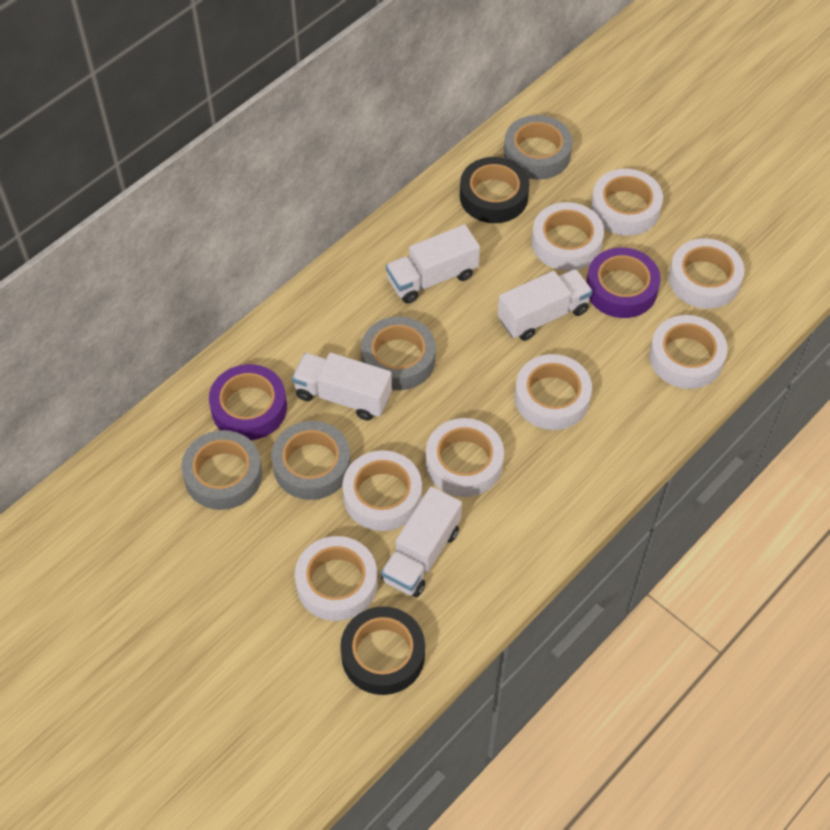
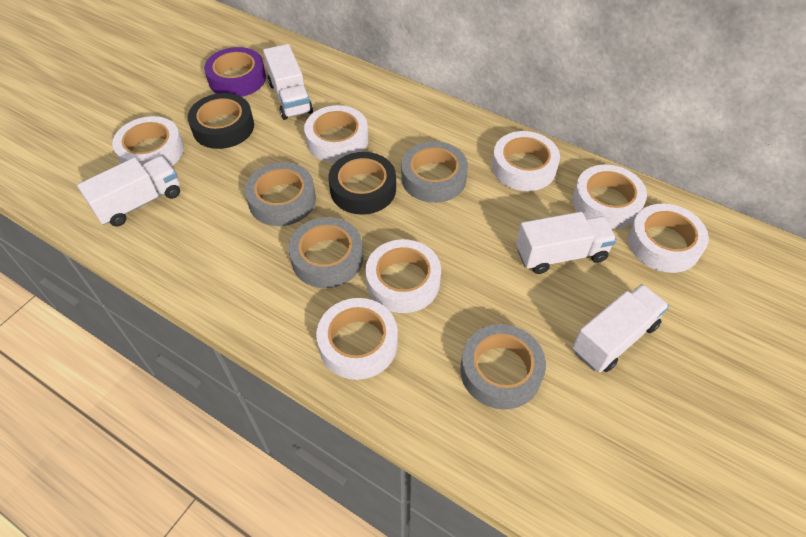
purple tape: 2 -> 1
white tape: 8 -> 7

